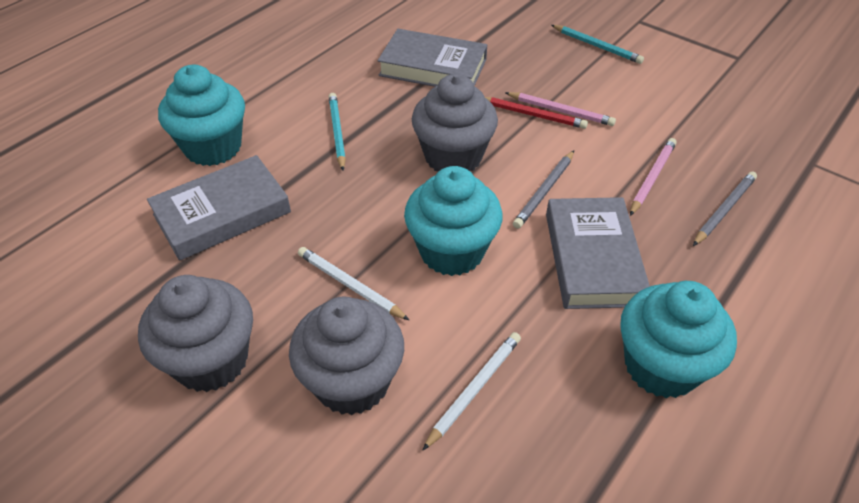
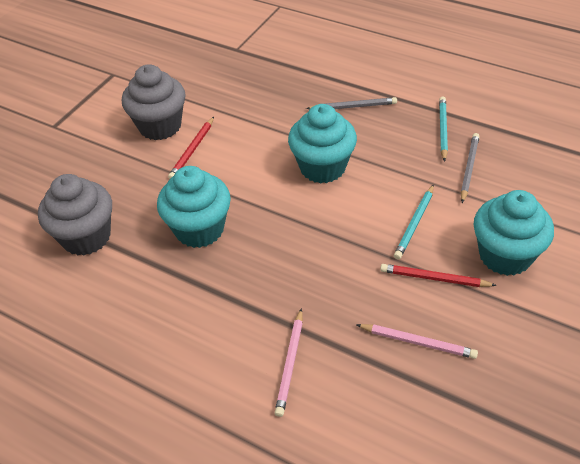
grey book: 3 -> 0
grey cupcake: 3 -> 2
red pencil: 1 -> 2
white pencil: 2 -> 0

